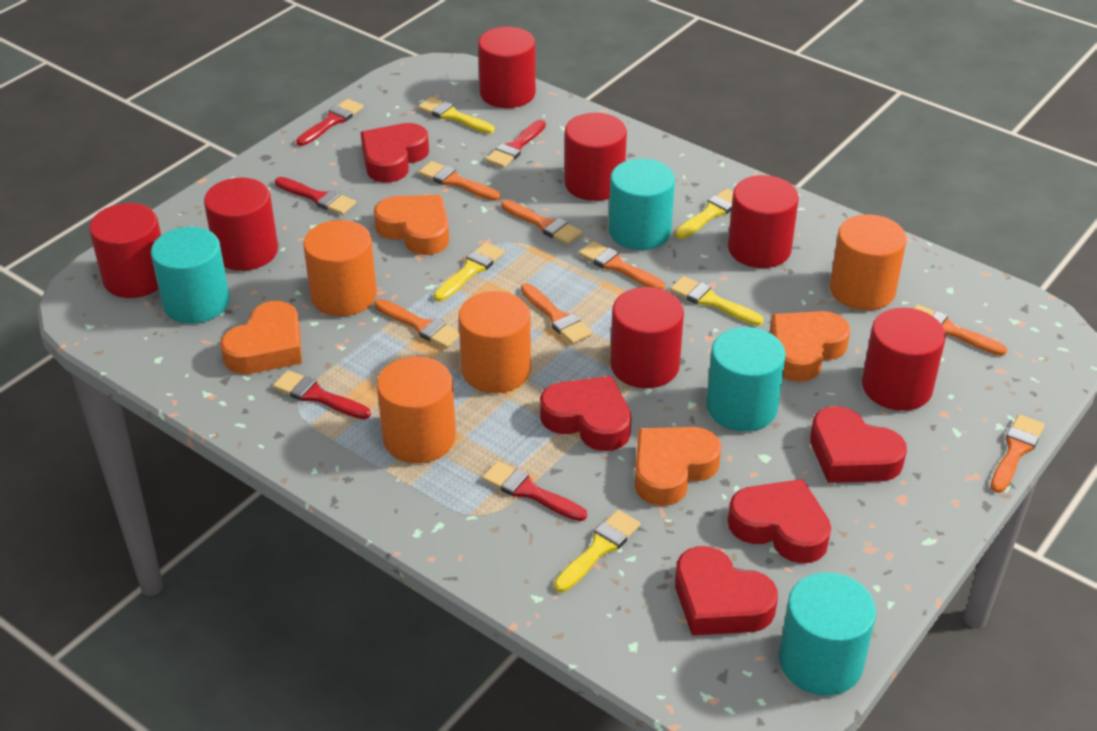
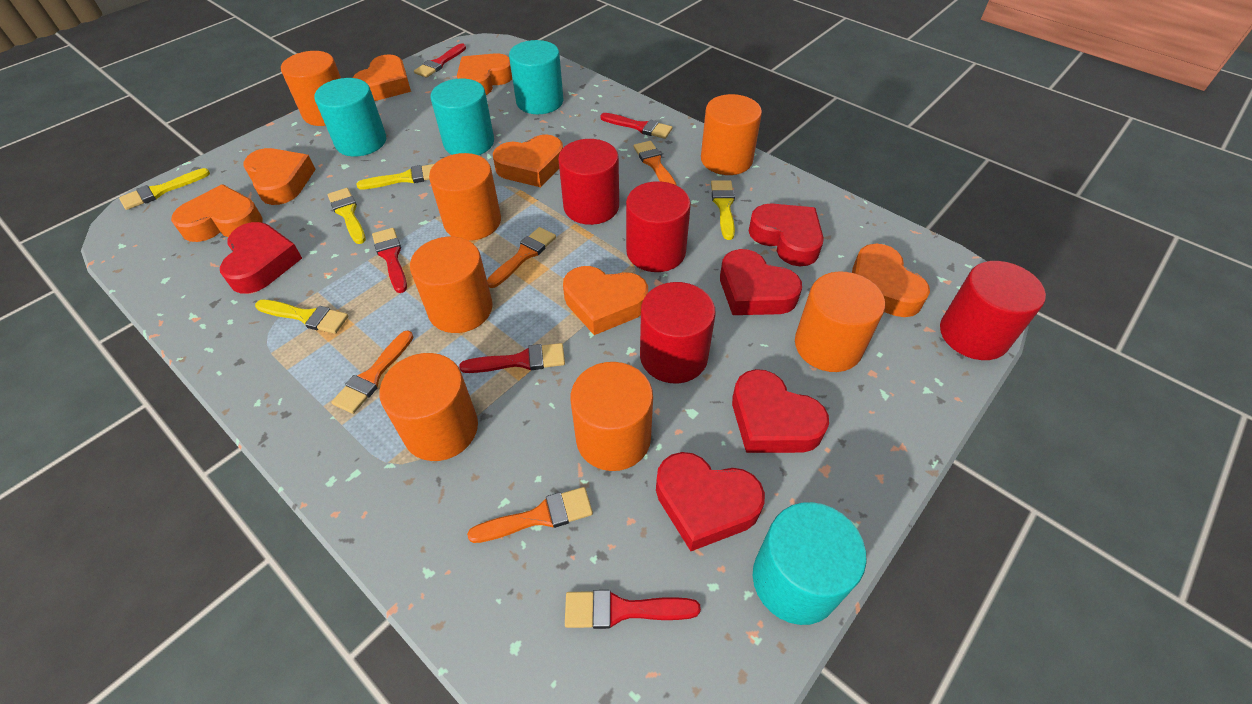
orange brush: 7 -> 4
orange cylinder: 4 -> 7
orange heart: 4 -> 7
red cylinder: 7 -> 4

